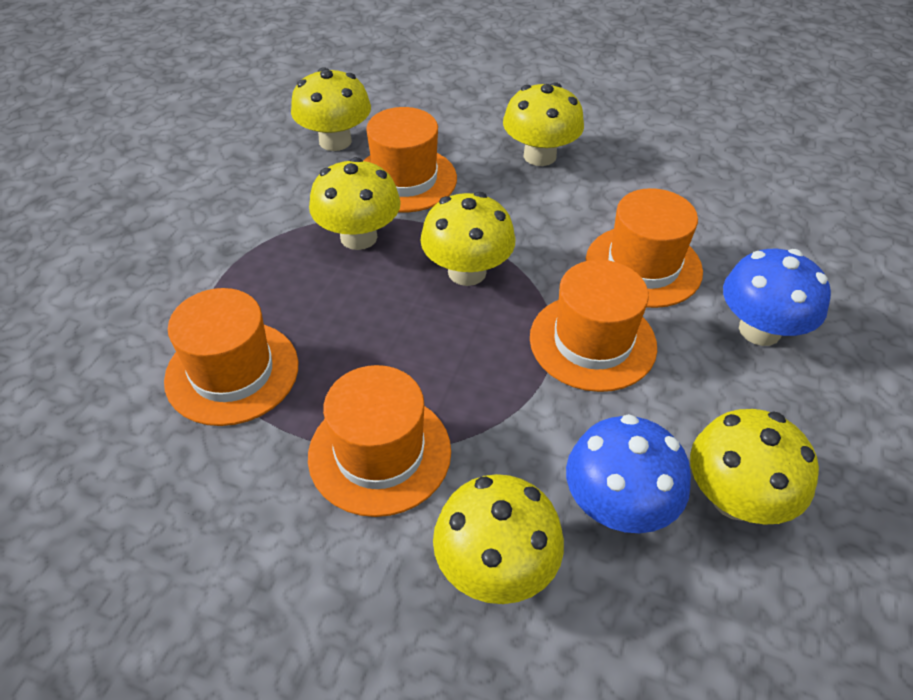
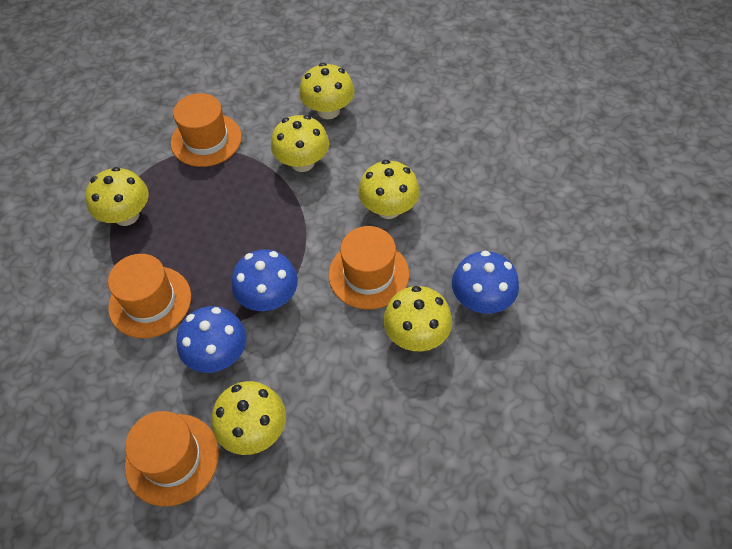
blue mushroom: 2 -> 3
orange hat: 5 -> 4

